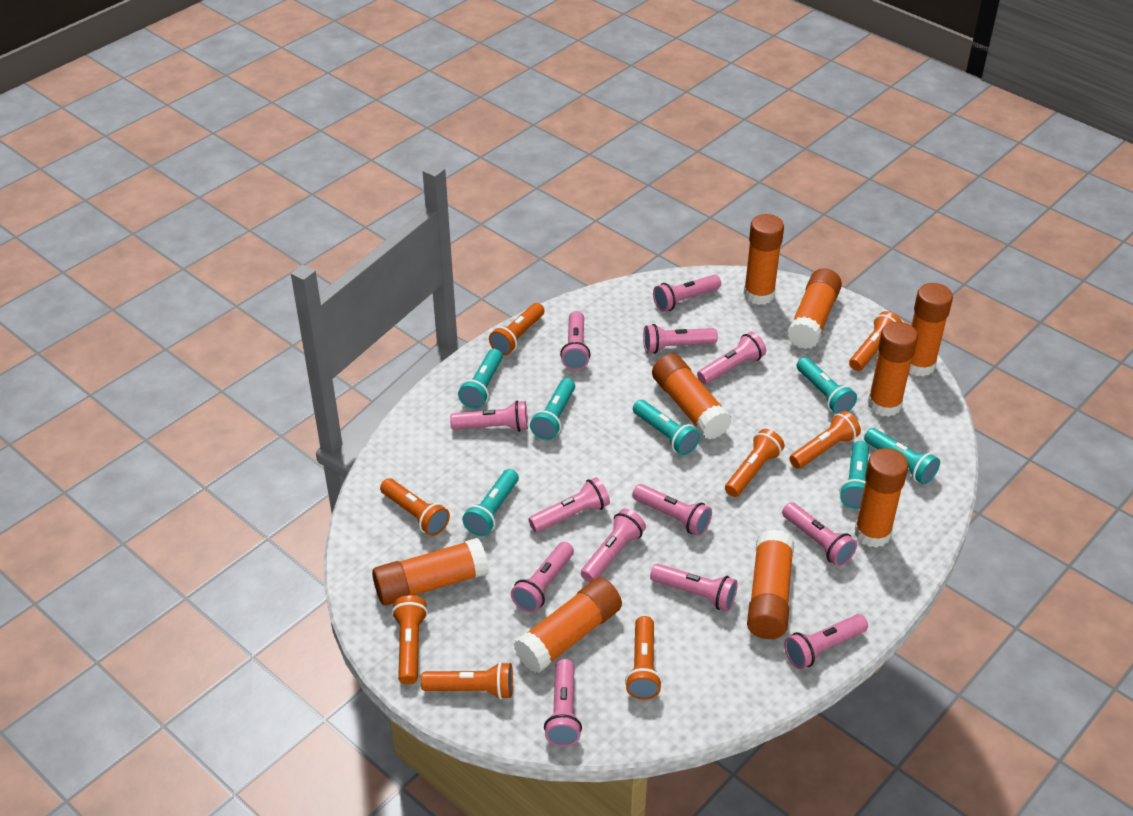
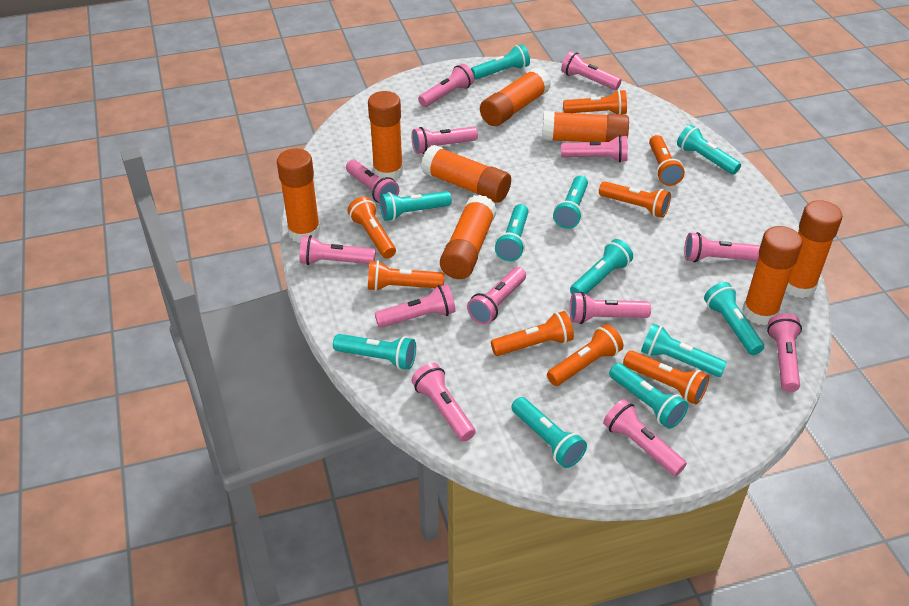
orange glue stick: 9 -> 8
turquoise flashlight: 7 -> 11

